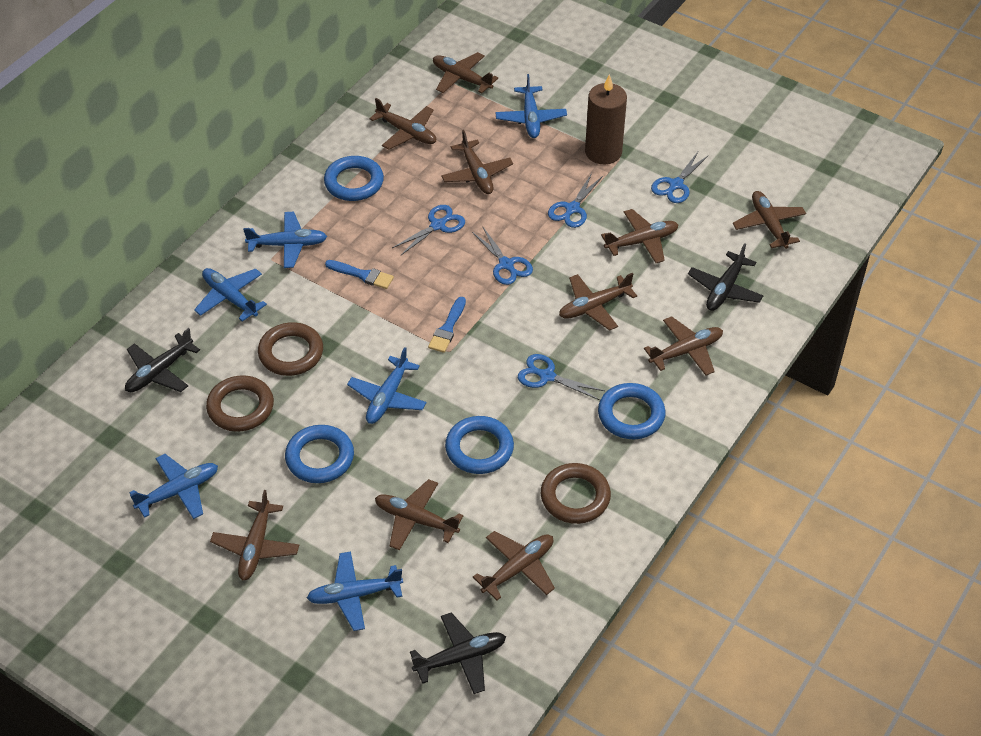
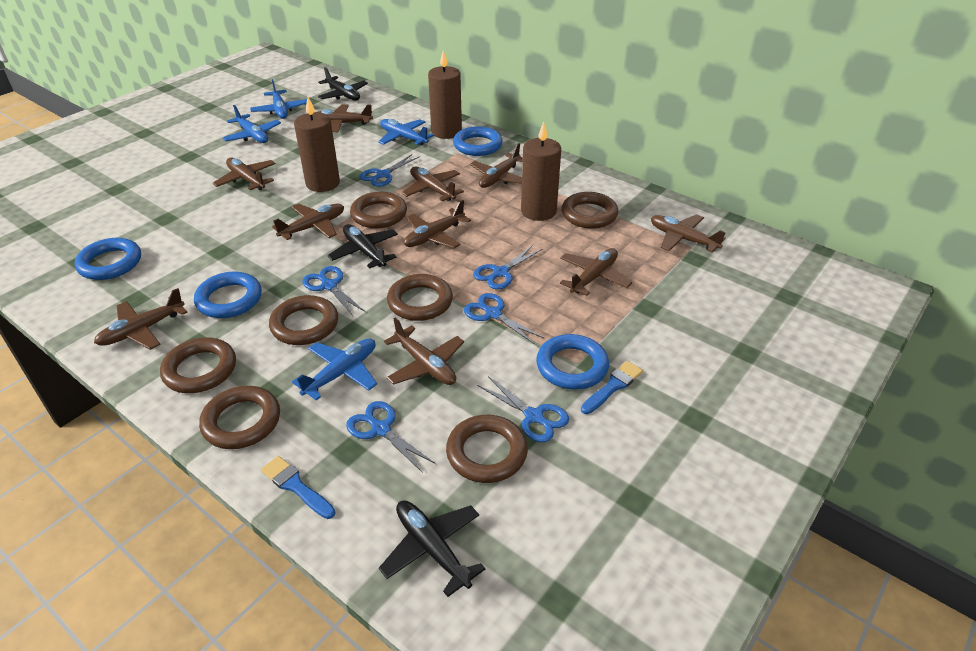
blue plane: 6 -> 4
blue scissors: 5 -> 6
brown candle: 1 -> 3
brown ring: 3 -> 7

